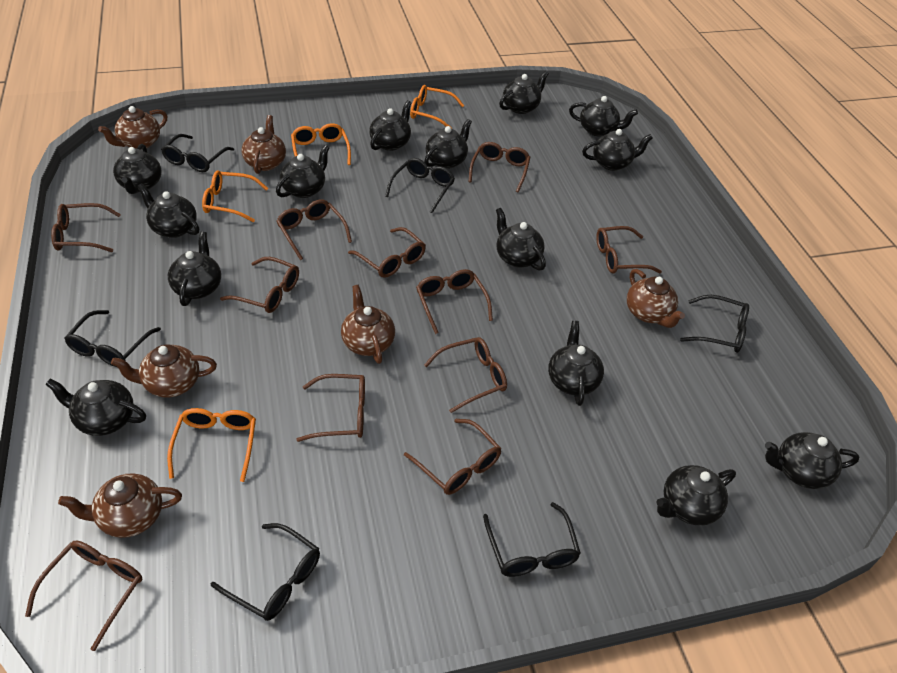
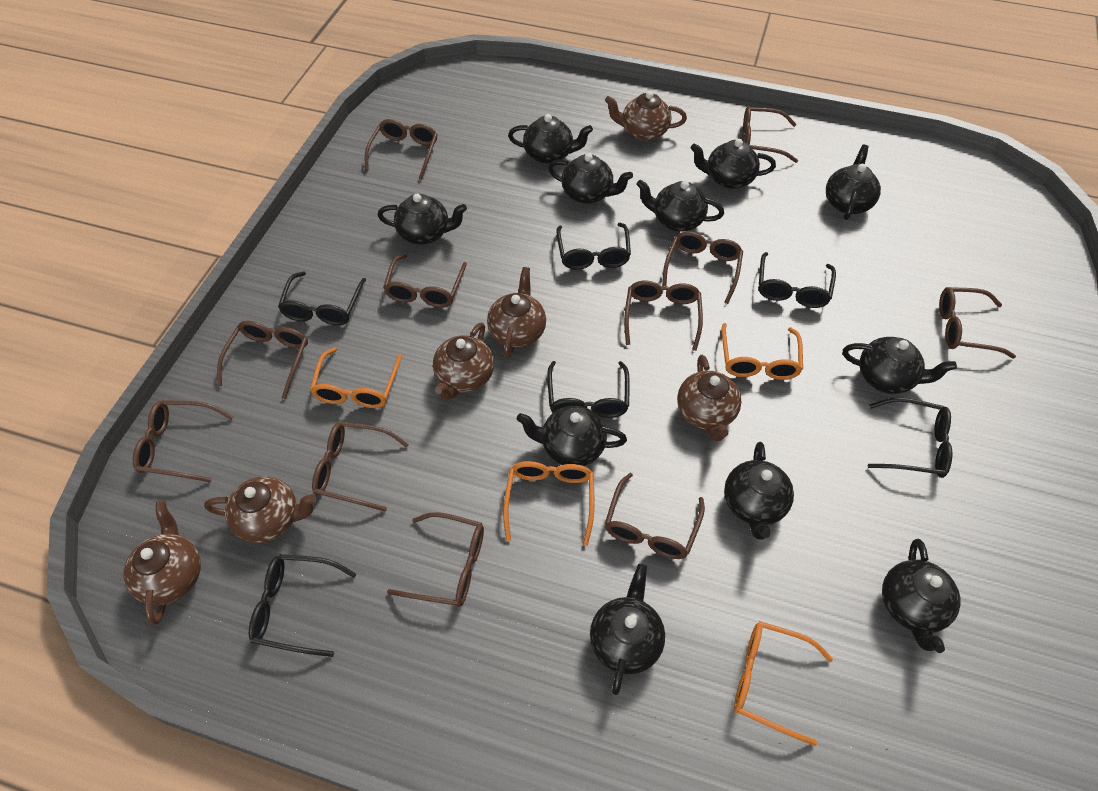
black teapot: 14 -> 11

